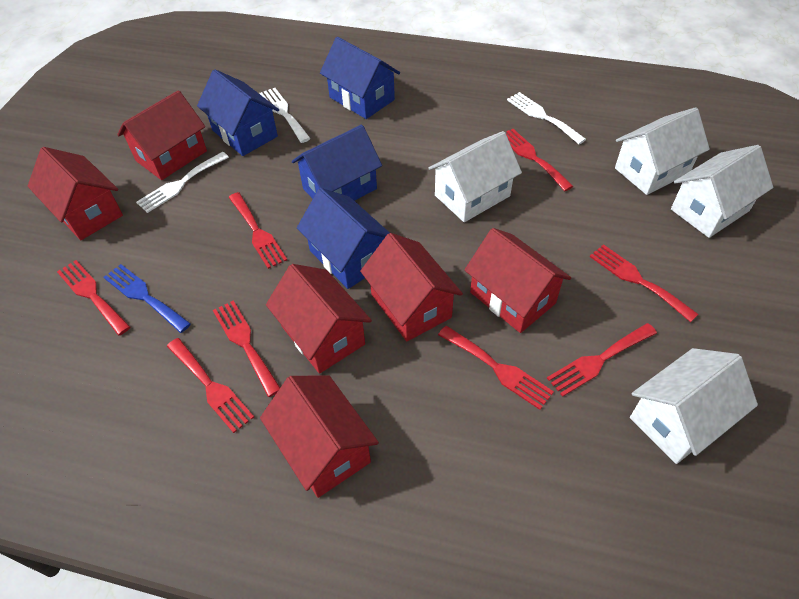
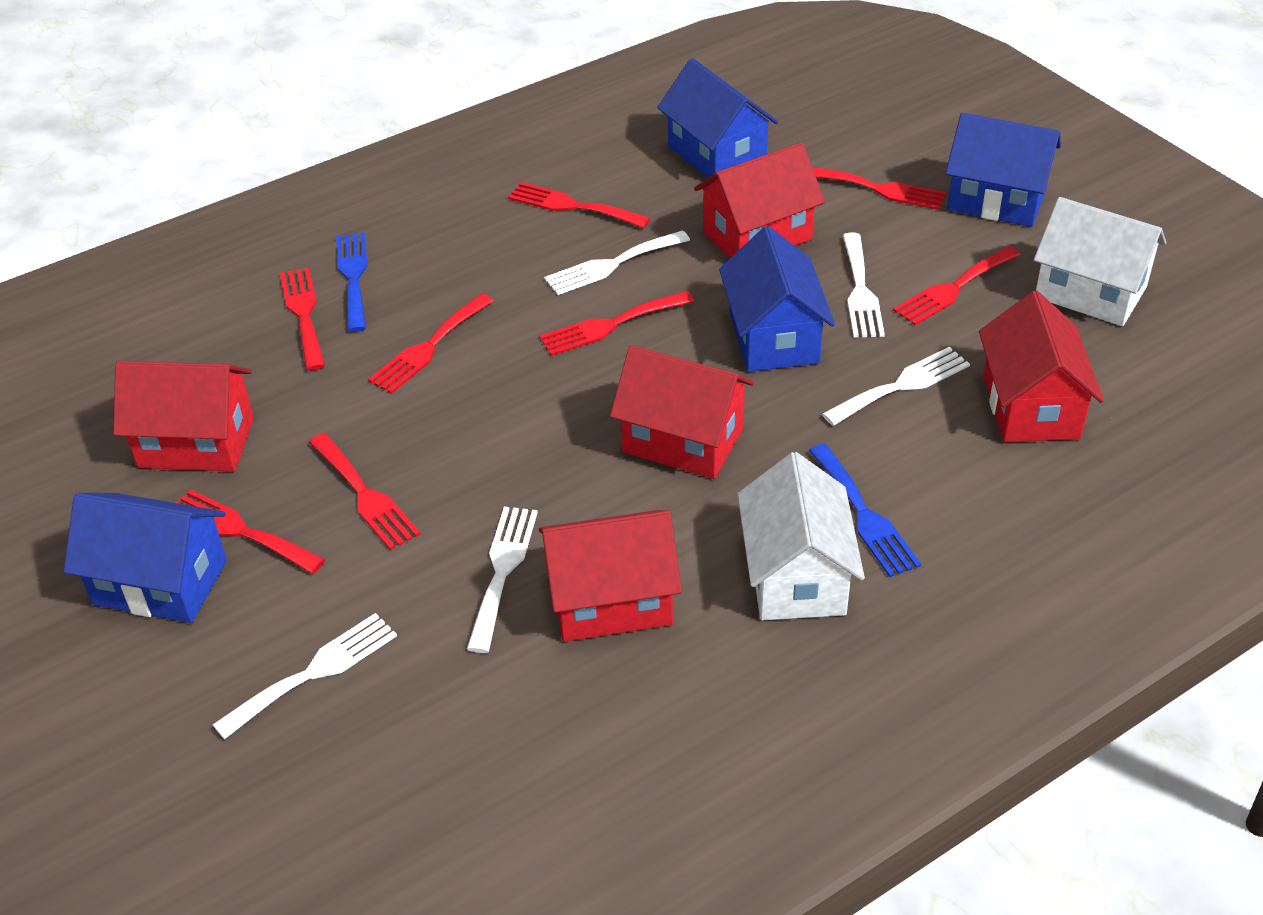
blue fork: 1 -> 2
red house: 6 -> 5
white fork: 3 -> 5
white house: 4 -> 2

